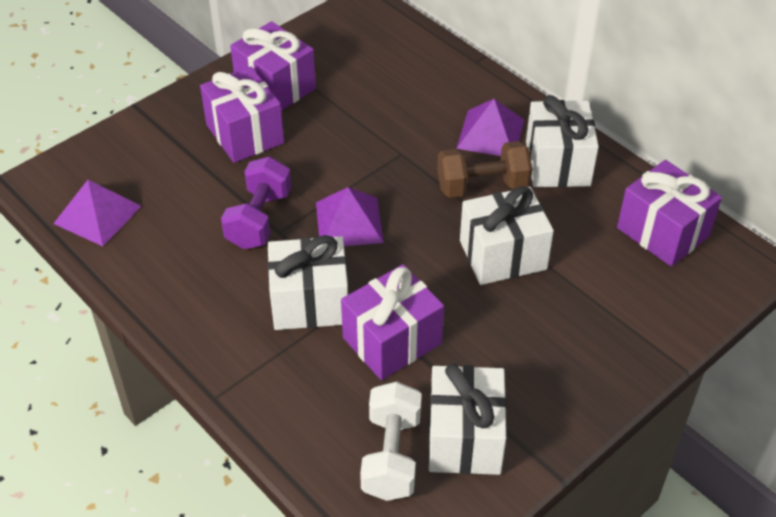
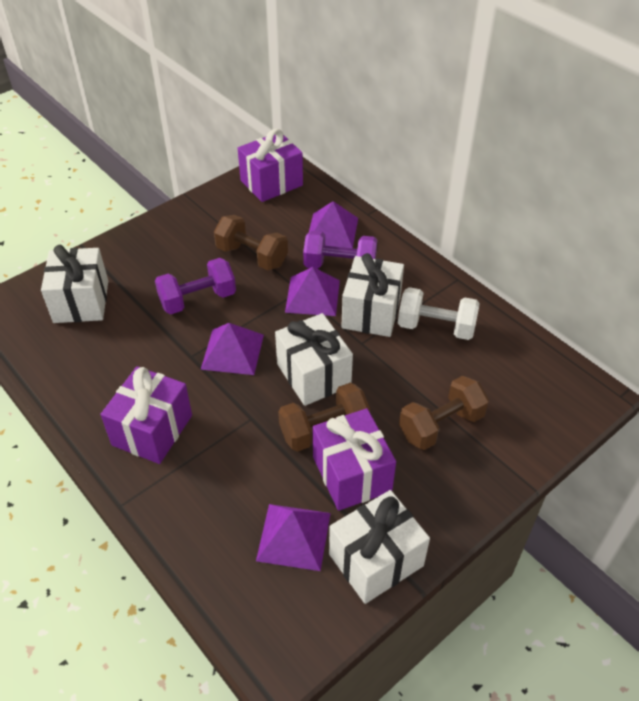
brown dumbbell: 1 -> 3
purple dumbbell: 1 -> 2
purple gift: 4 -> 3
purple pyramid: 3 -> 4

